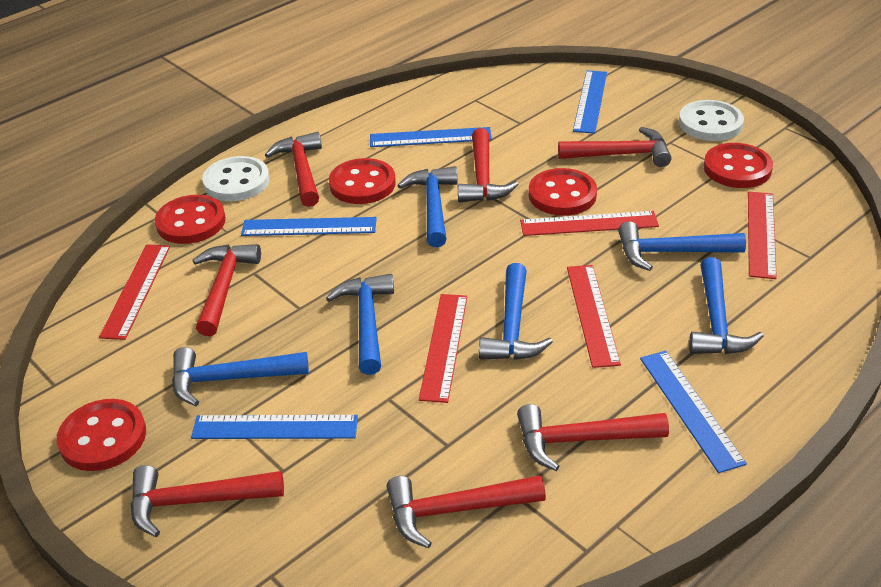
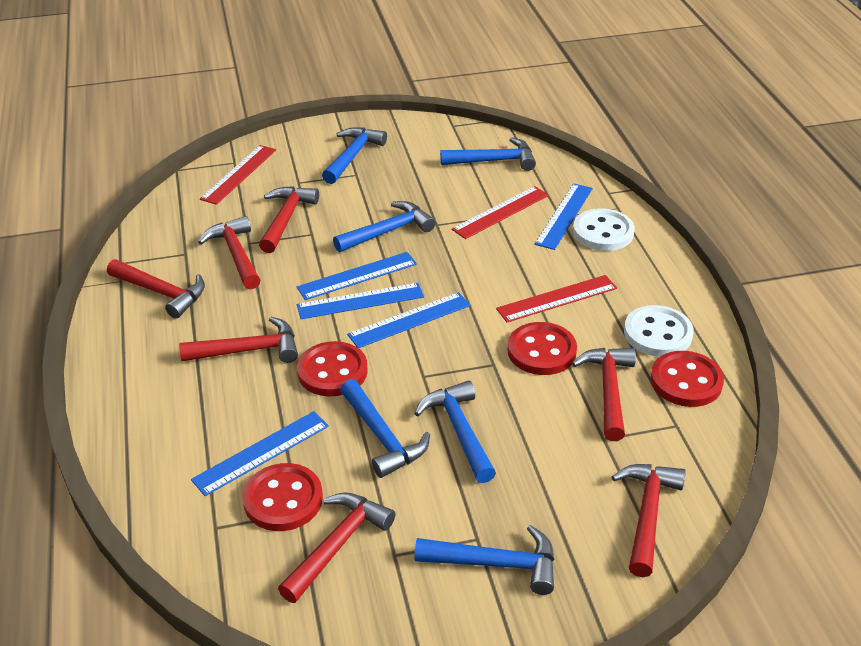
red button: 5 -> 4
red ruler: 5 -> 3

